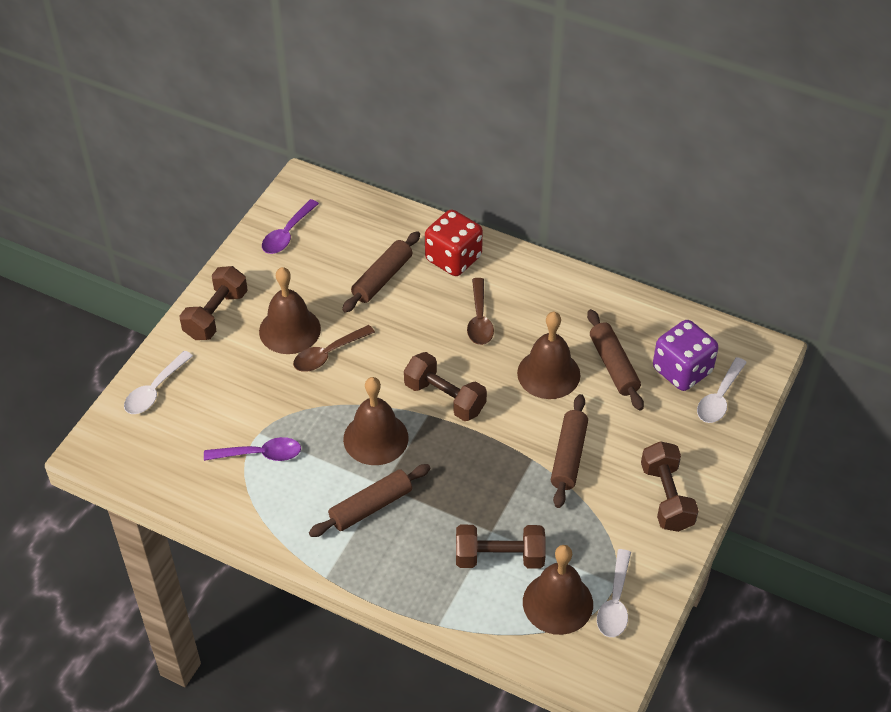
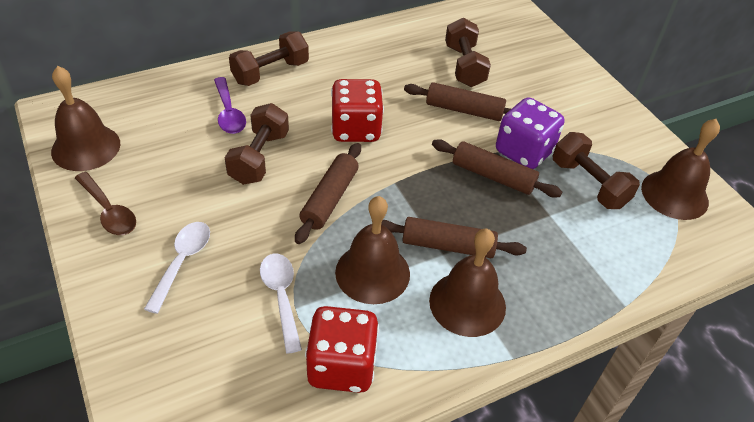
brown spoon: 2 -> 1
purple spoon: 2 -> 1
red dice: 1 -> 2
white spoon: 3 -> 2

